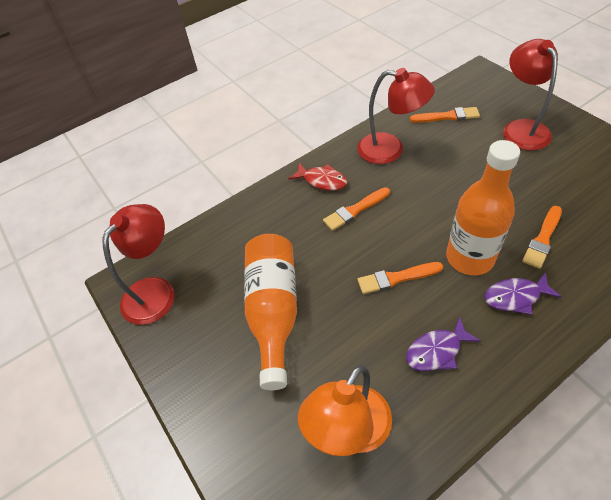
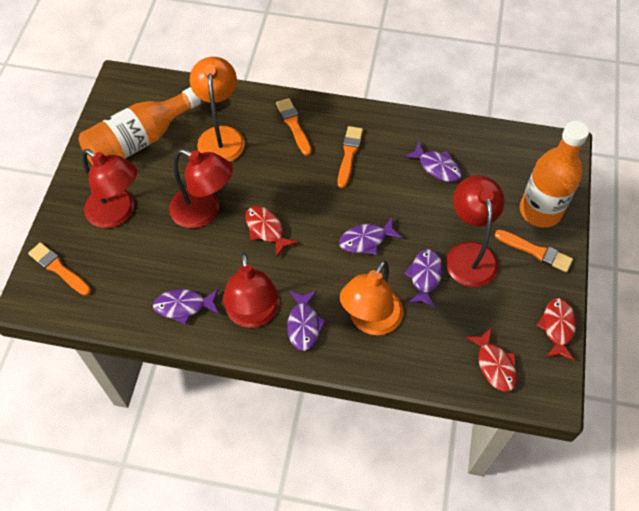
orange lamp: 1 -> 2
purple fish: 2 -> 5
red fish: 1 -> 3
red lamp: 3 -> 4

